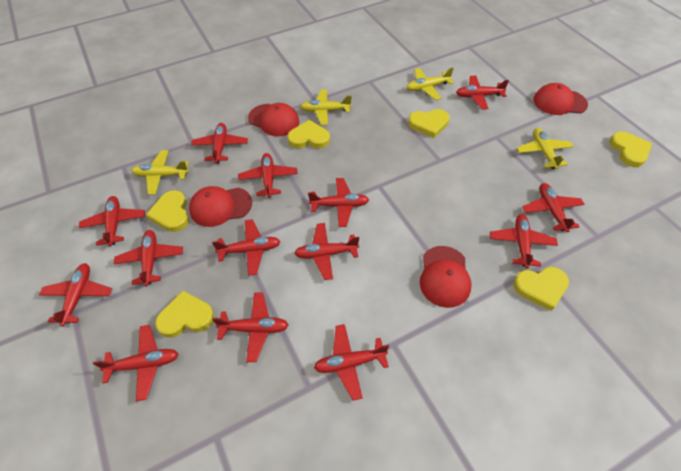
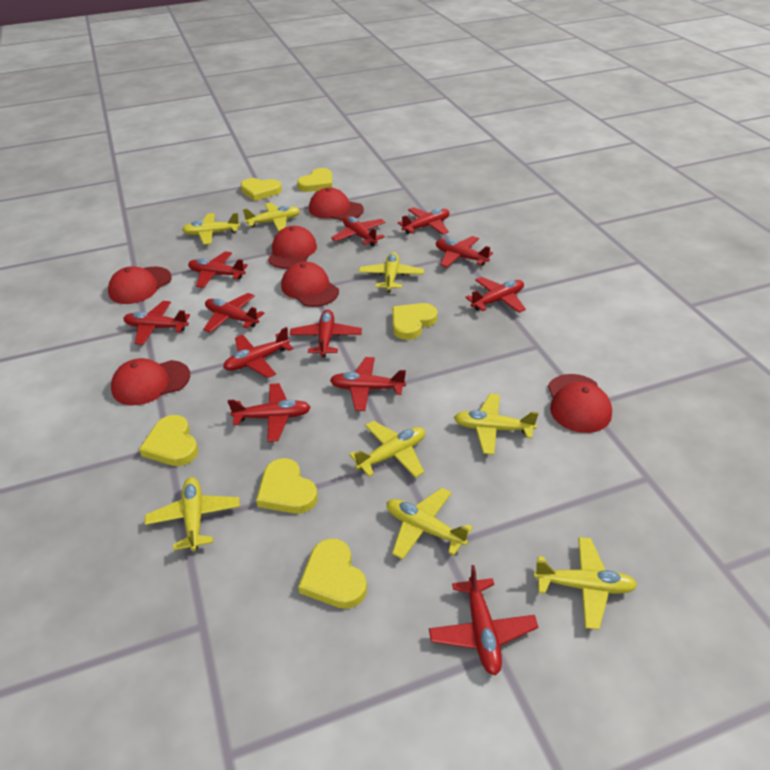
red cap: 4 -> 6
red plane: 14 -> 12
yellow plane: 4 -> 8

